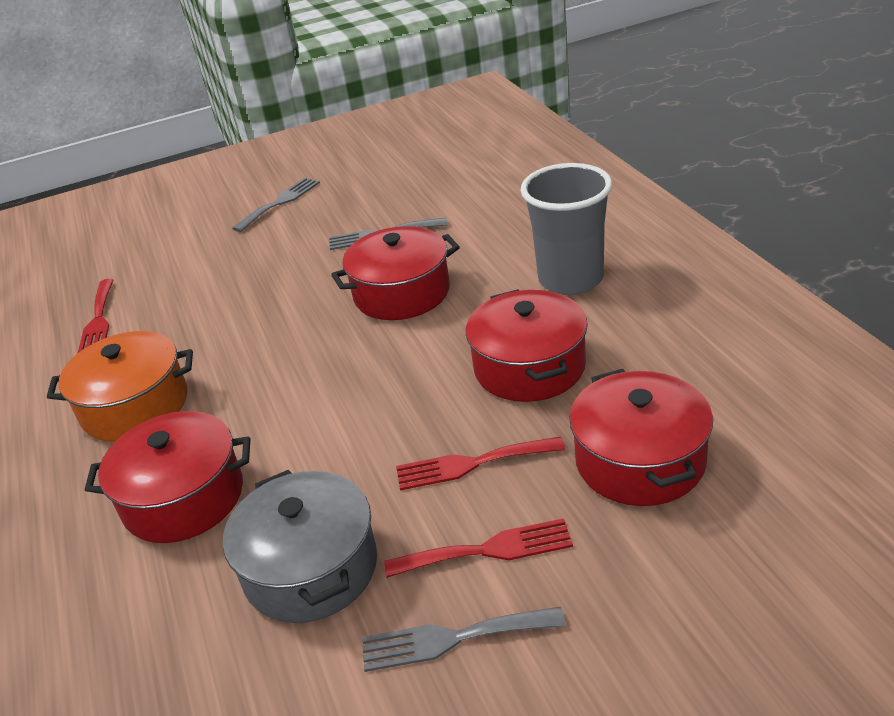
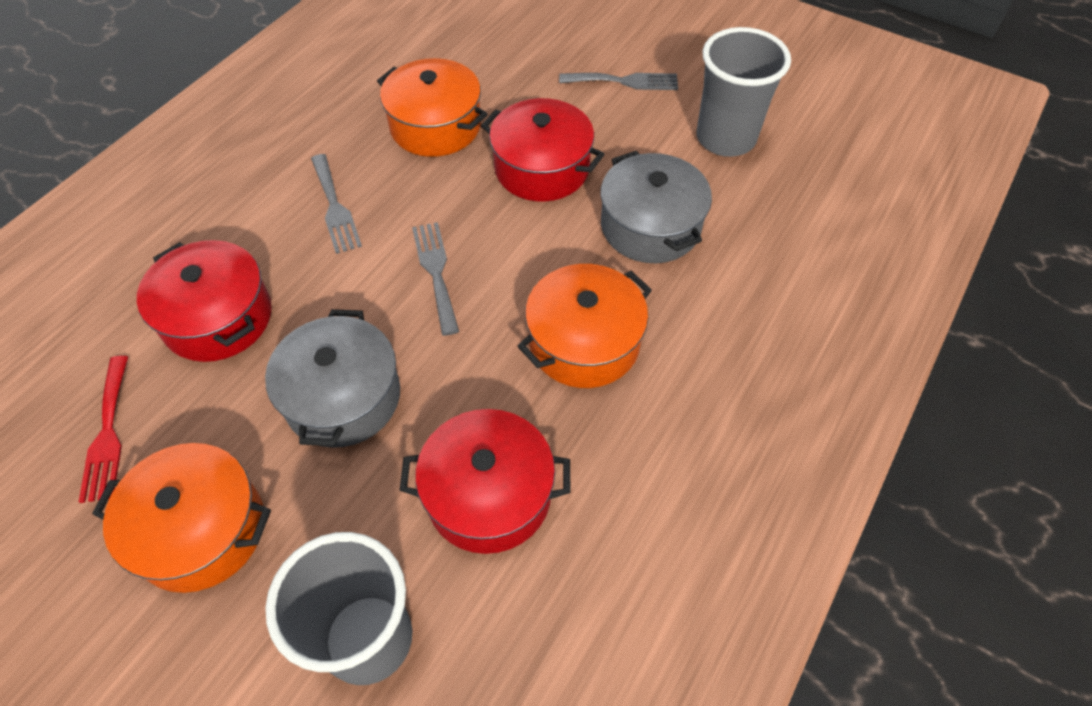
grey cup: 1 -> 2
grey pot: 1 -> 2
orange pot: 1 -> 3
red fork: 3 -> 1
red pot: 4 -> 3

